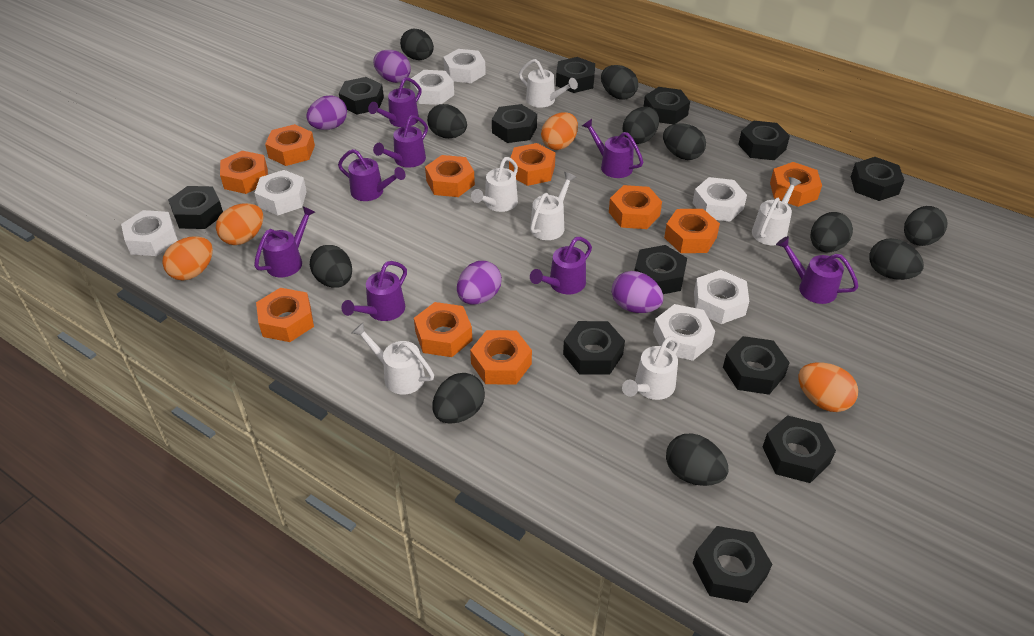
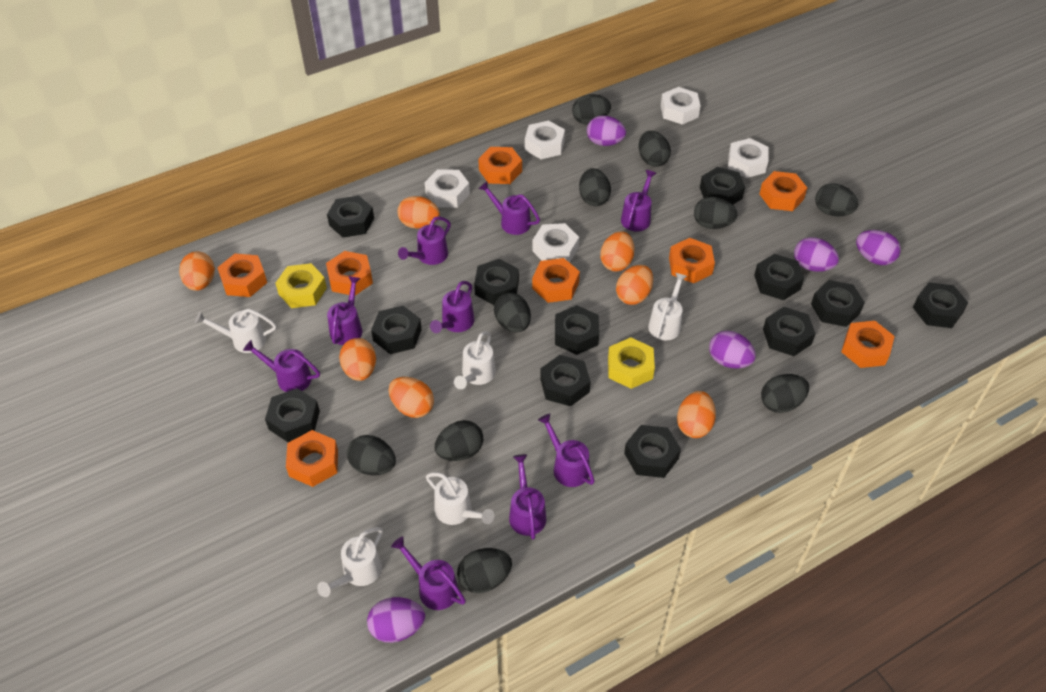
black egg: 11 -> 10
orange egg: 4 -> 7
orange nut: 10 -> 8
purple egg: 4 -> 5
purple watering can: 8 -> 9
white nut: 7 -> 5
white watering can: 6 -> 5
yellow nut: 0 -> 2

